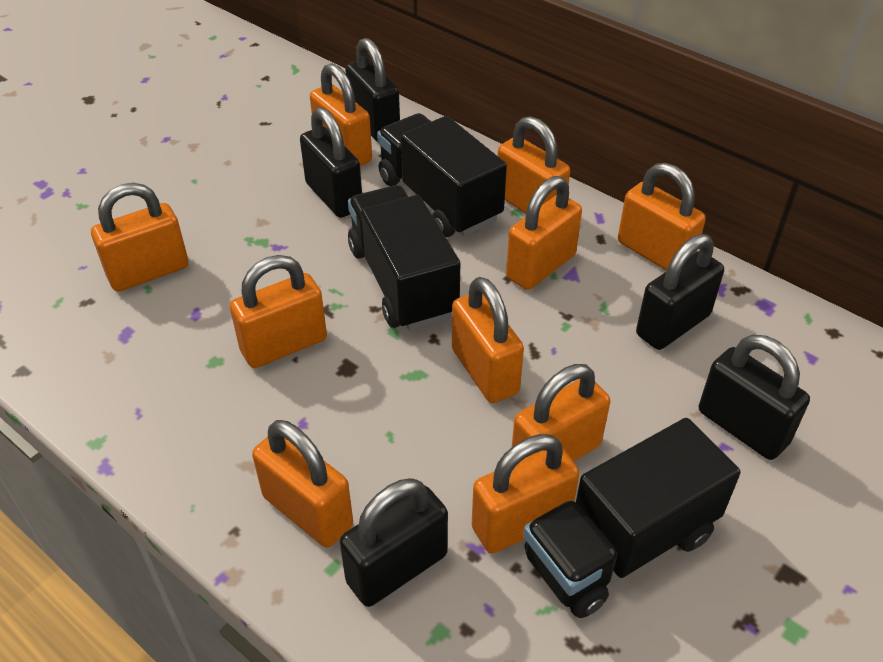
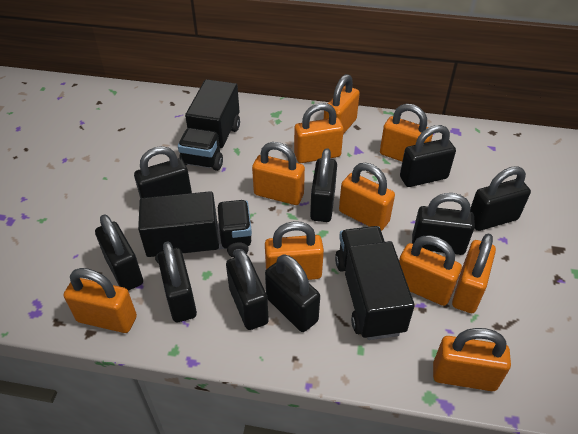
black padlock: 5 -> 9

